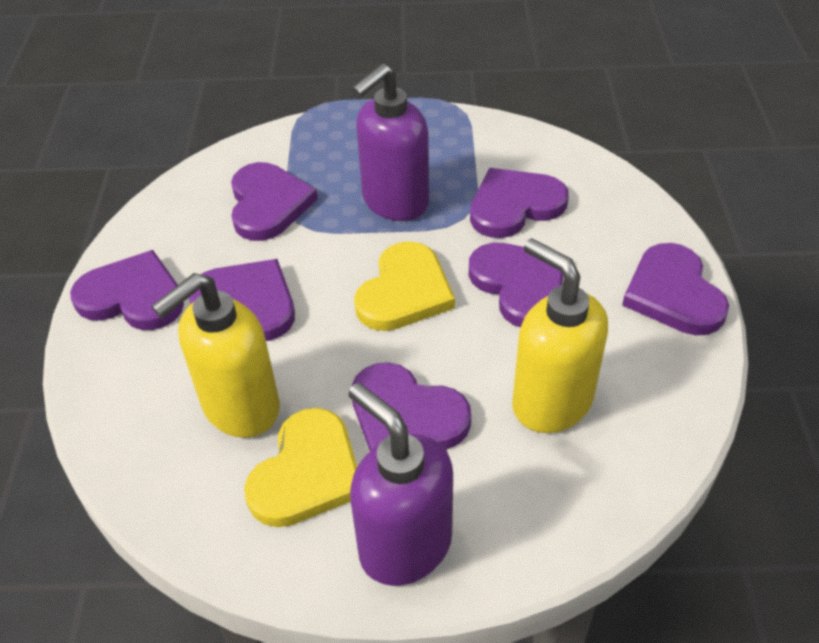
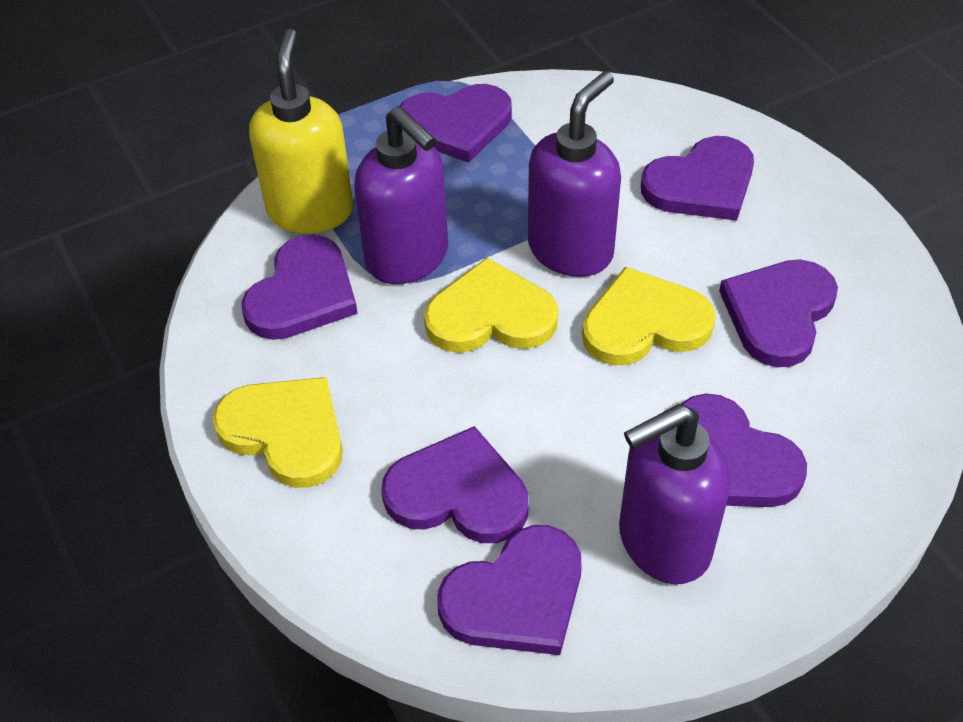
purple soap dispenser: 2 -> 3
yellow heart: 2 -> 3
yellow soap dispenser: 2 -> 1

